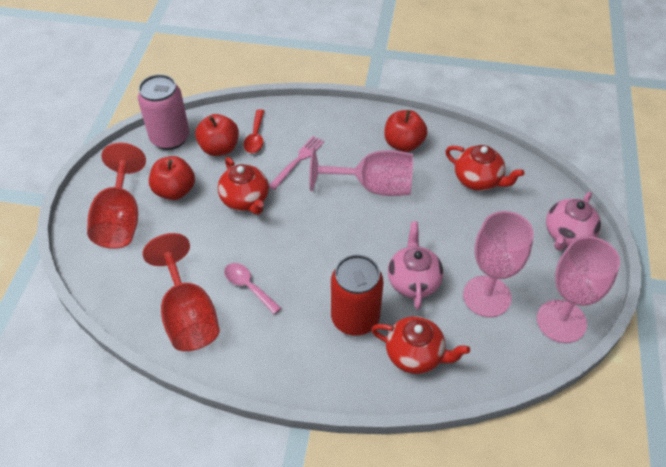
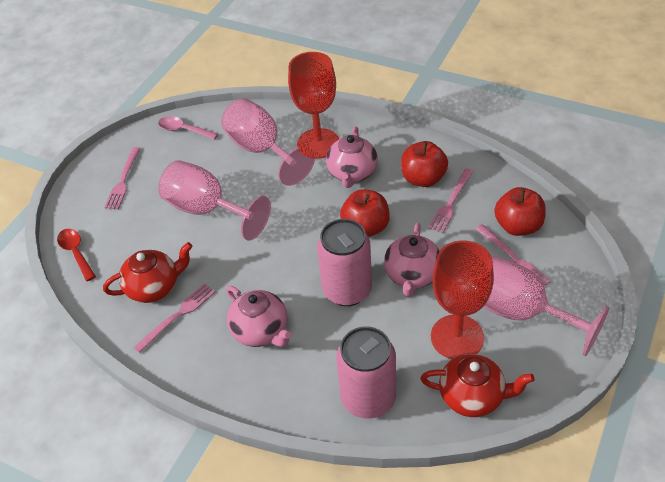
pink can: 1 -> 2
pink fork: 1 -> 4
pink teapot: 2 -> 3
red can: 1 -> 0
red teapot: 3 -> 2

